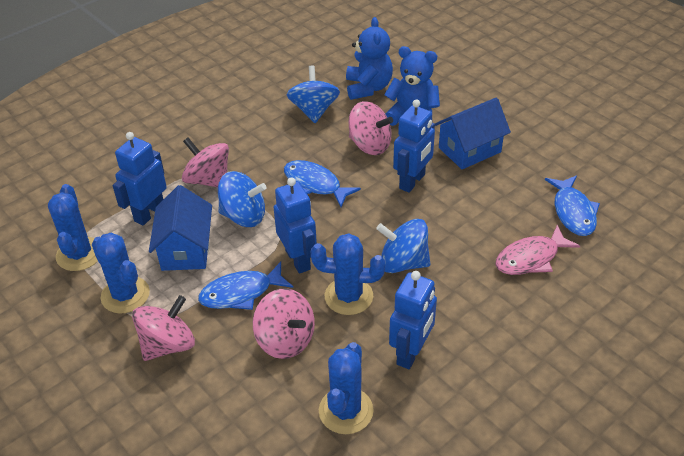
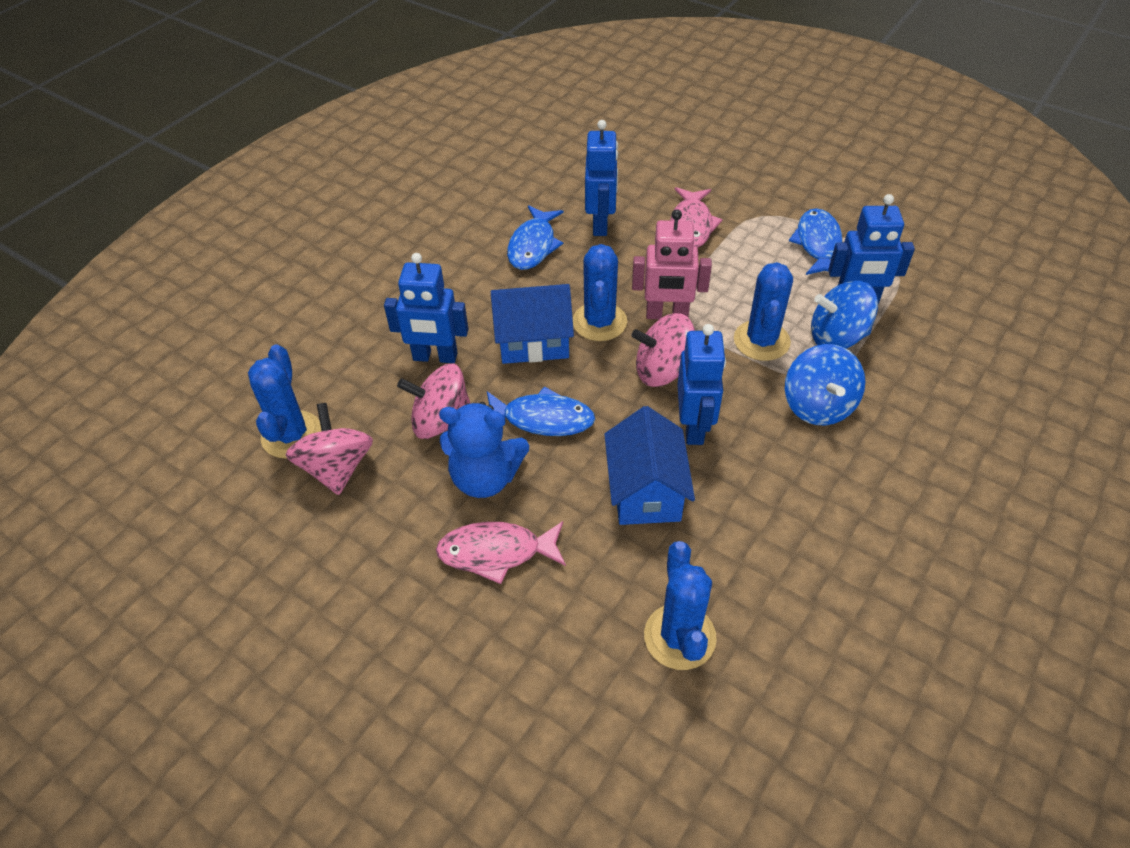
blue spinning top: 3 -> 2
blue teddy bear: 2 -> 1
pink fish: 1 -> 2
pink robot: 0 -> 1
pink spinning top: 4 -> 3

